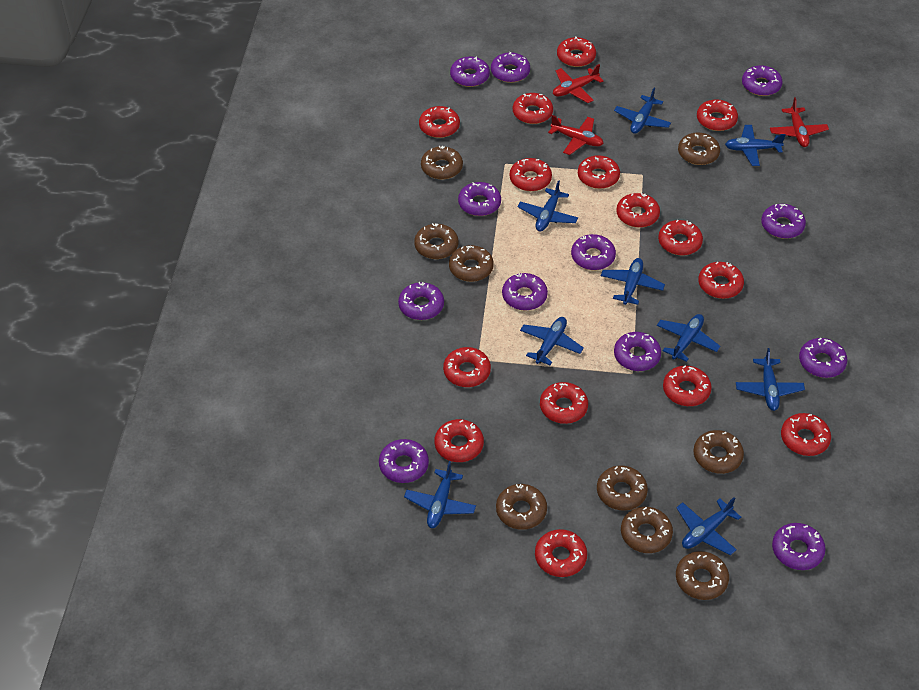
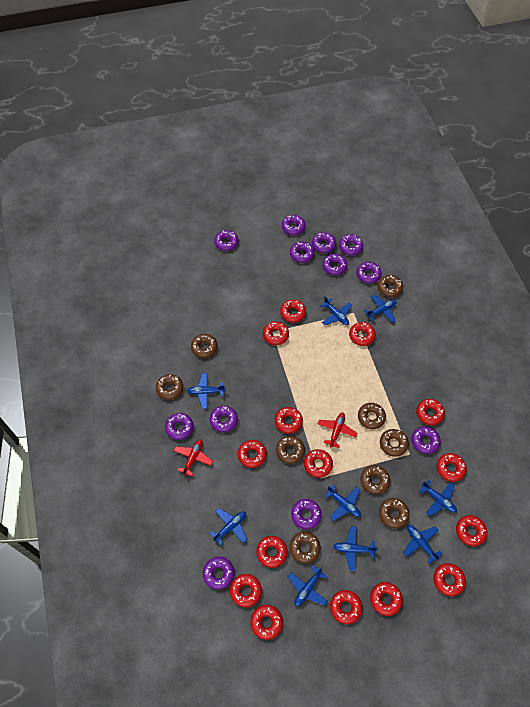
red plane: 3 -> 2

